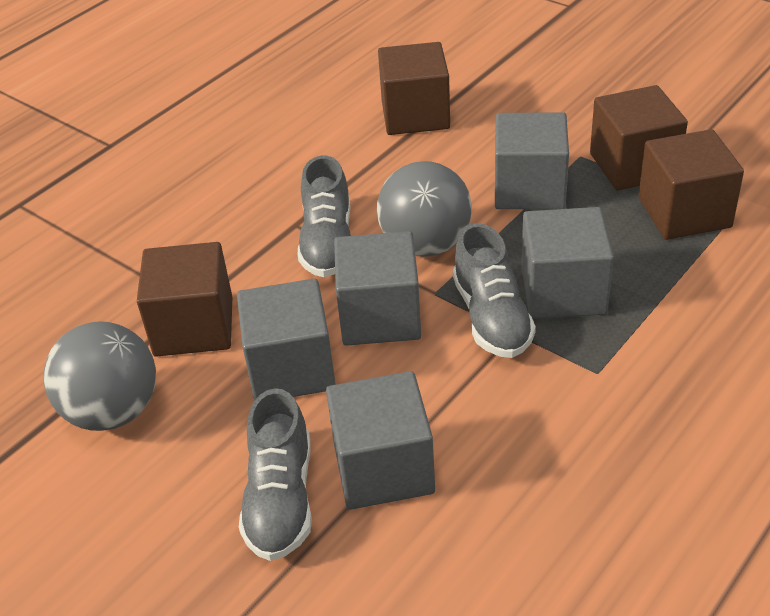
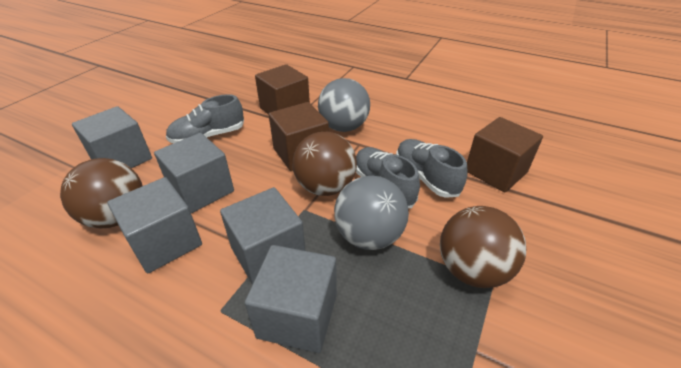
brown ball: 0 -> 3
brown cube: 4 -> 3

